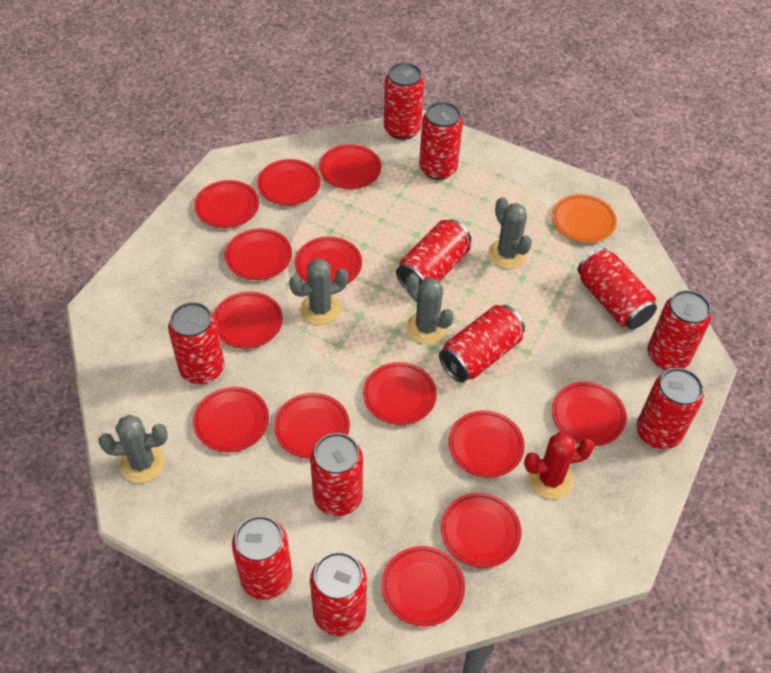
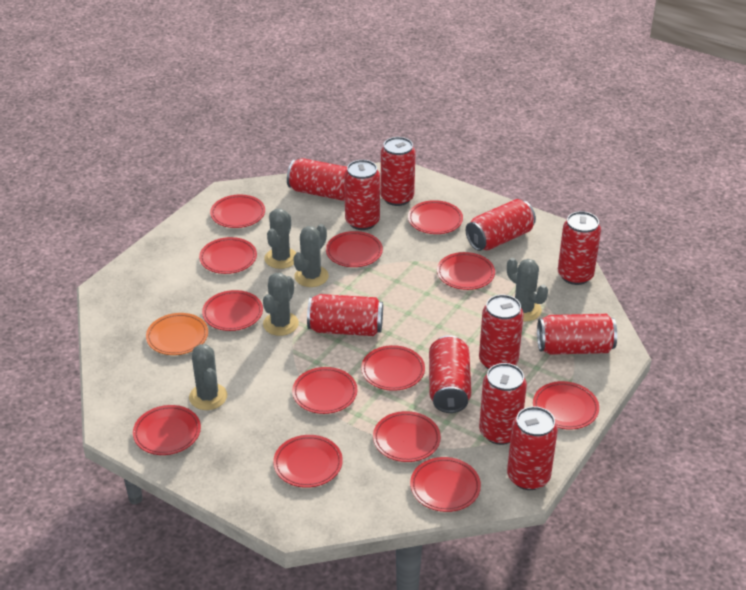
grey cactus: 4 -> 5
red cactus: 1 -> 0

